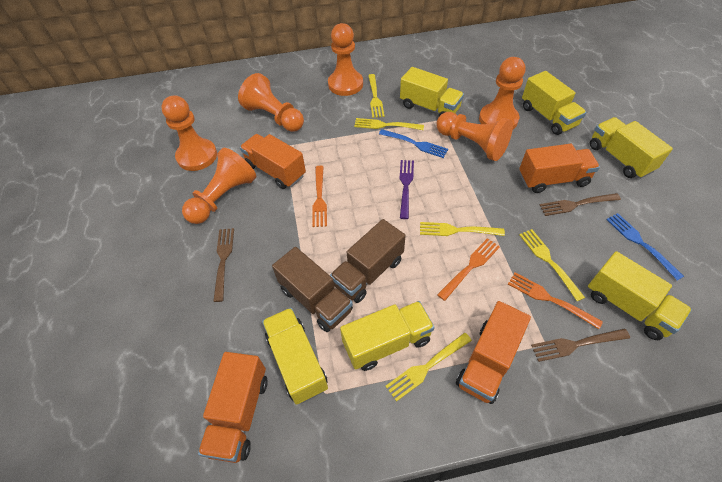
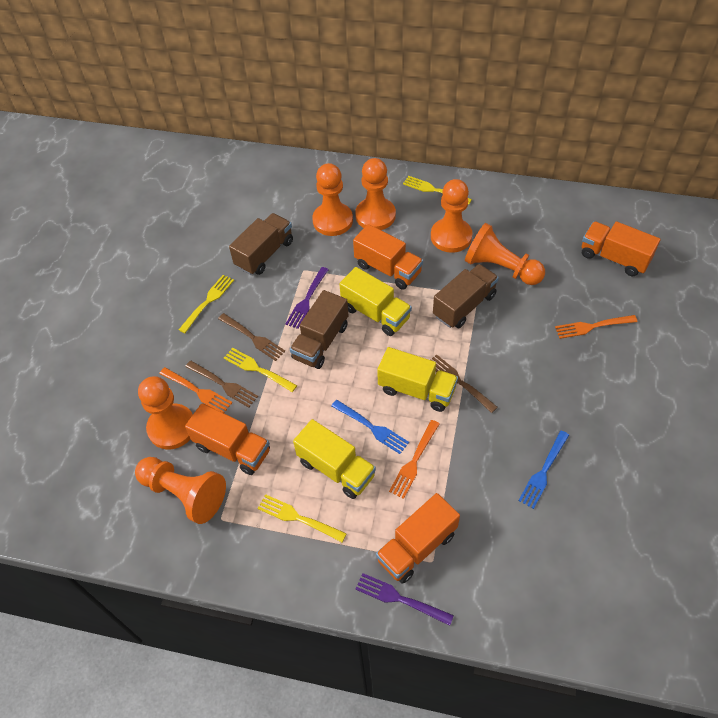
brown truck: 2 -> 3
purple fork: 1 -> 2
yellow fork: 5 -> 4
yellow truck: 6 -> 3

